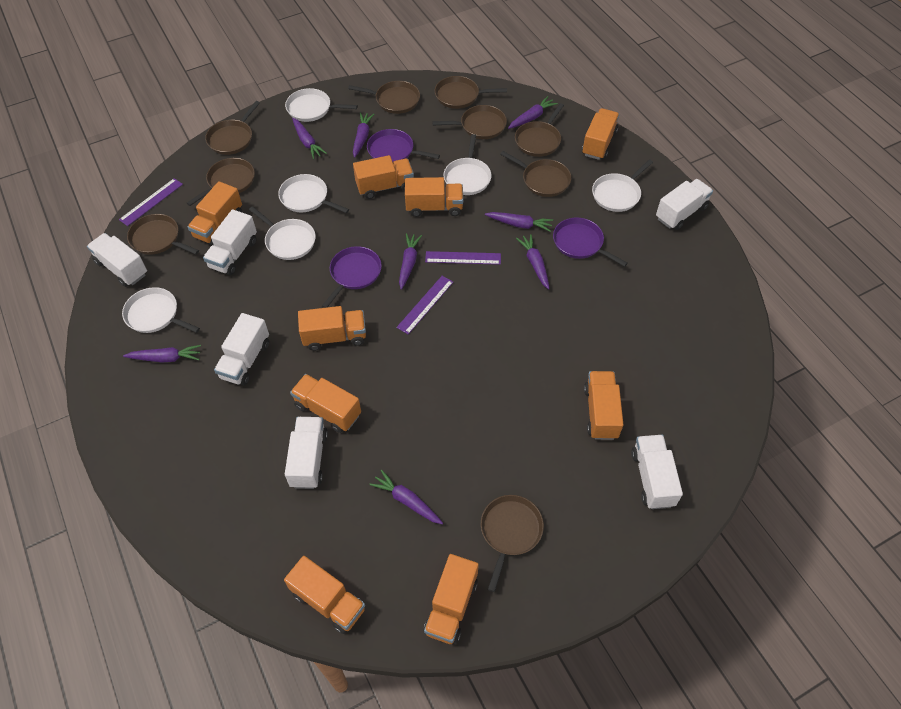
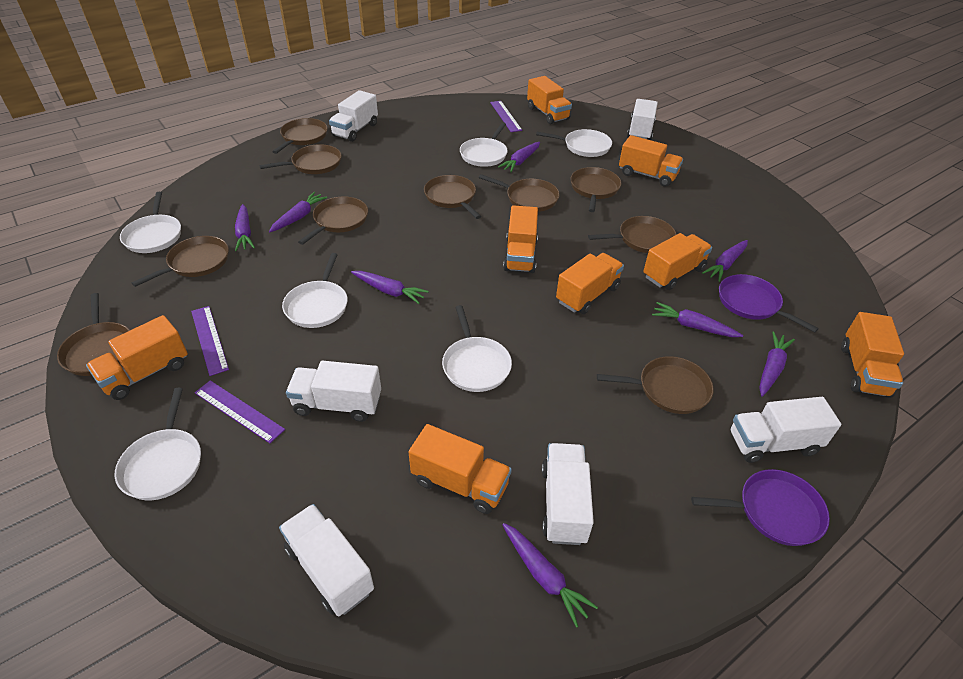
brown pan: 9 -> 10
orange truck: 9 -> 8
purple pan: 3 -> 2

